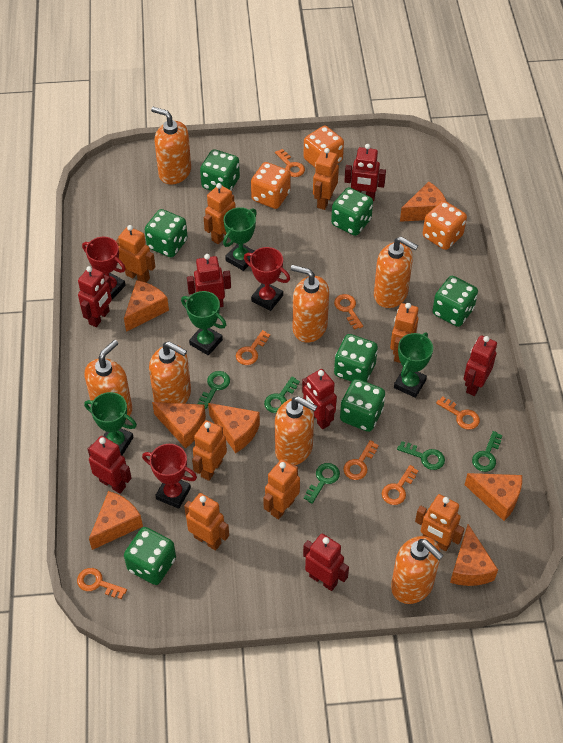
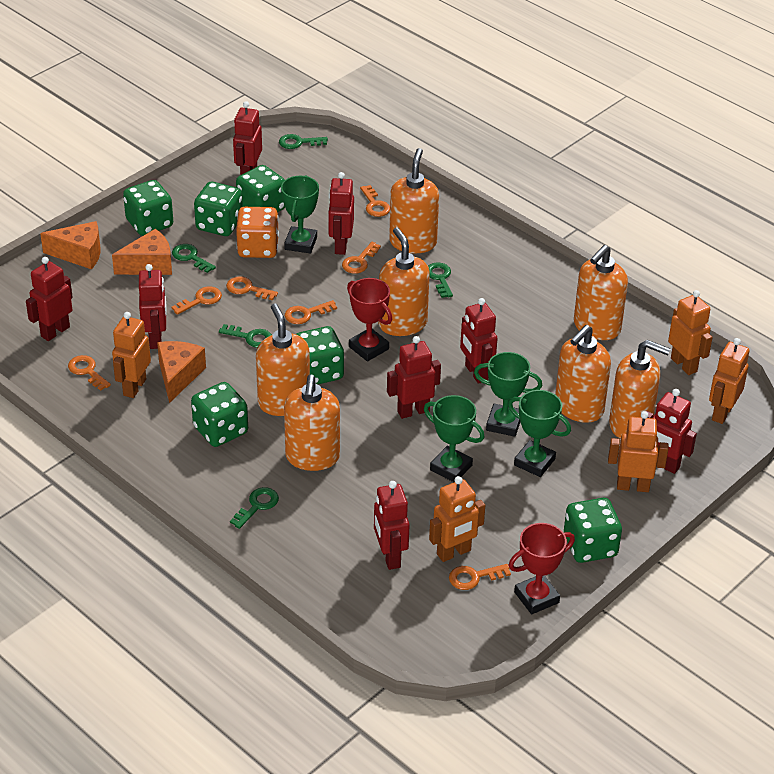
green dice: 7 -> 6
orange cheese: 7 -> 3
orange dice: 3 -> 1
orange robot: 8 -> 5
red robot: 7 -> 8
red trophy: 3 -> 2

